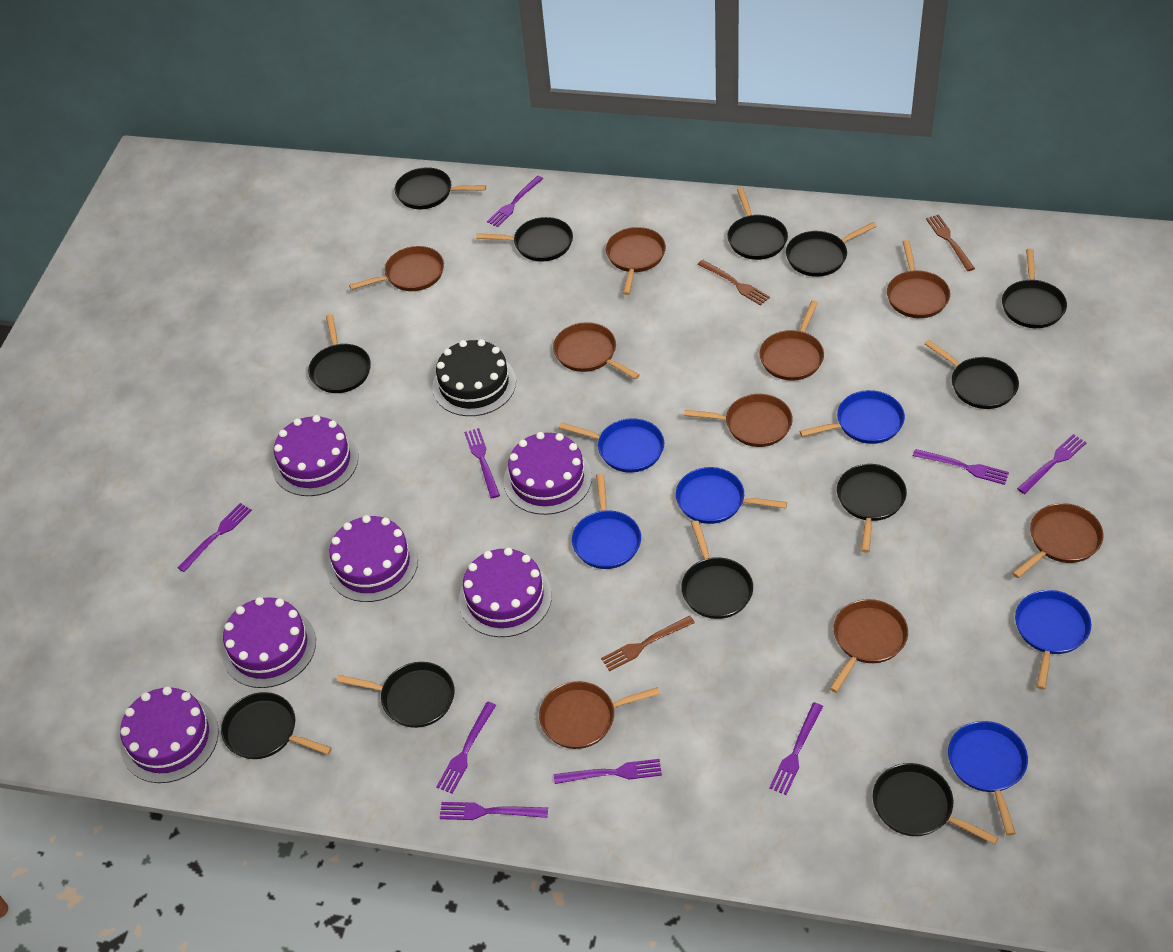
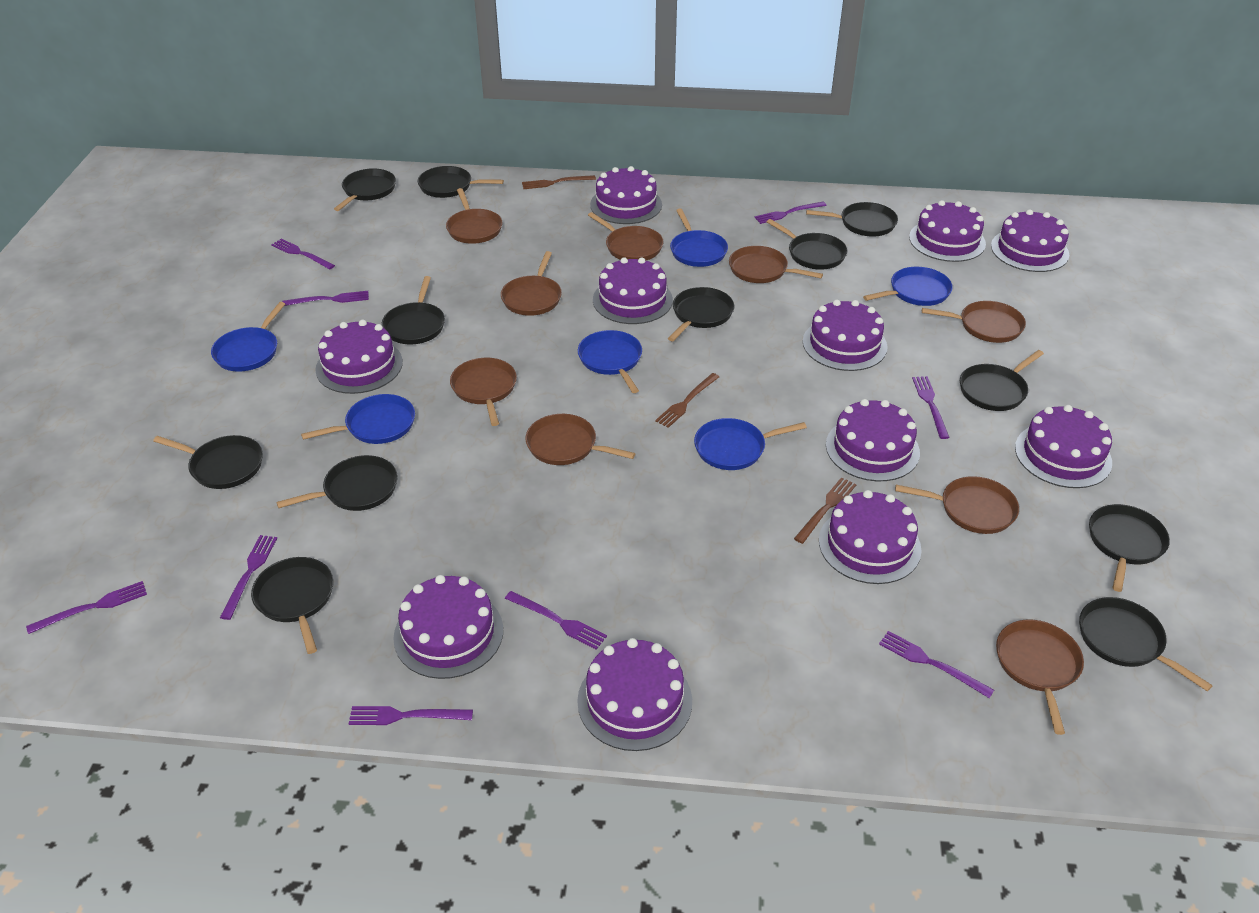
black cake: 1 -> 0
purple cake: 6 -> 11

